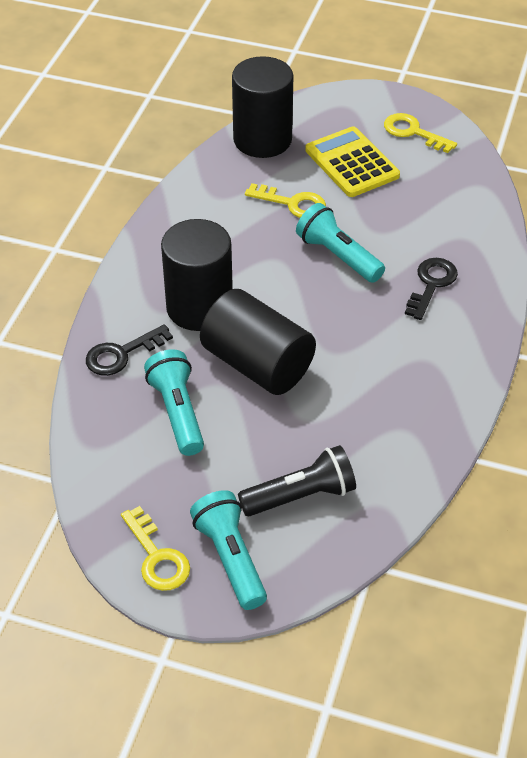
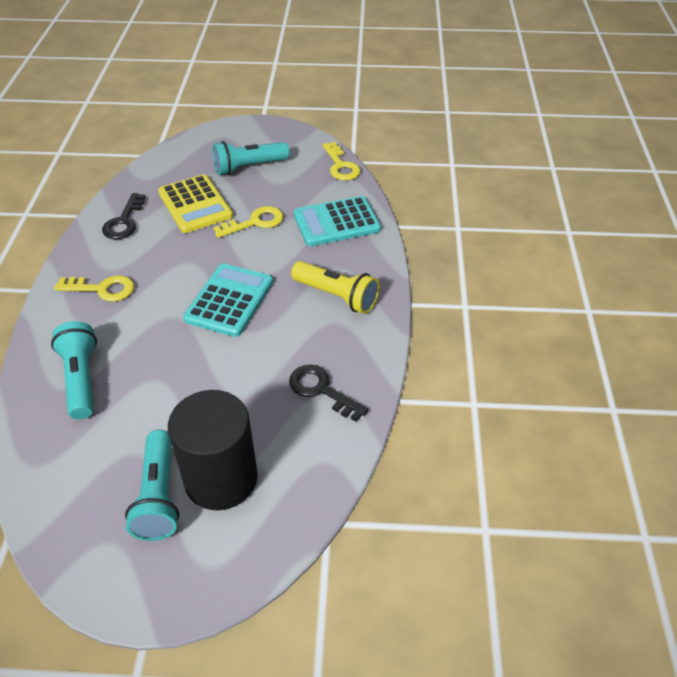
black cylinder: 3 -> 1
black flashlight: 1 -> 0
turquoise calculator: 0 -> 2
yellow flashlight: 0 -> 1

